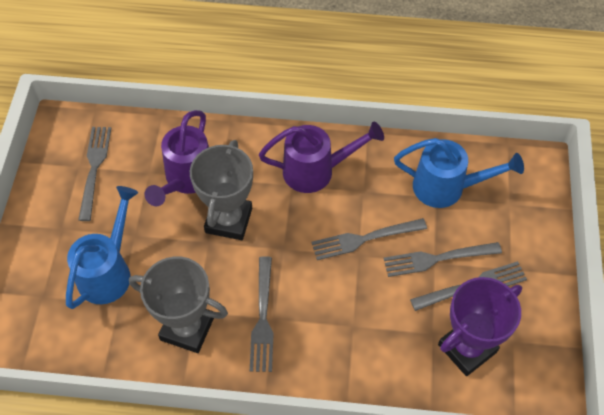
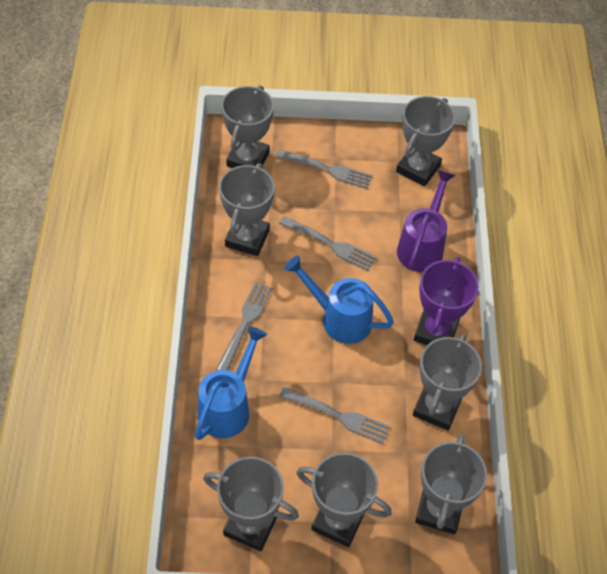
grey fork: 5 -> 4
grey trophy: 2 -> 7
purple watering can: 2 -> 1

